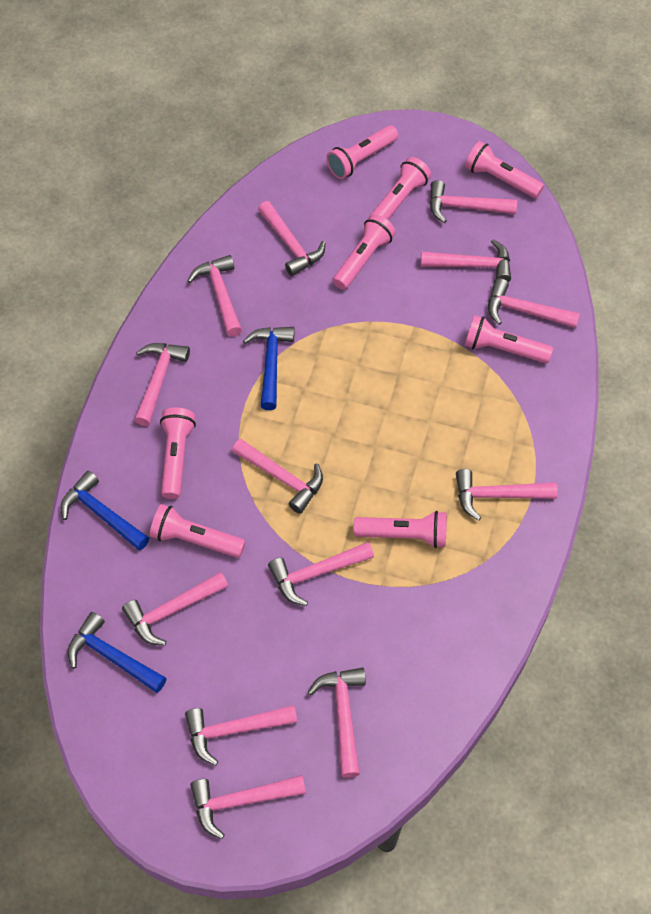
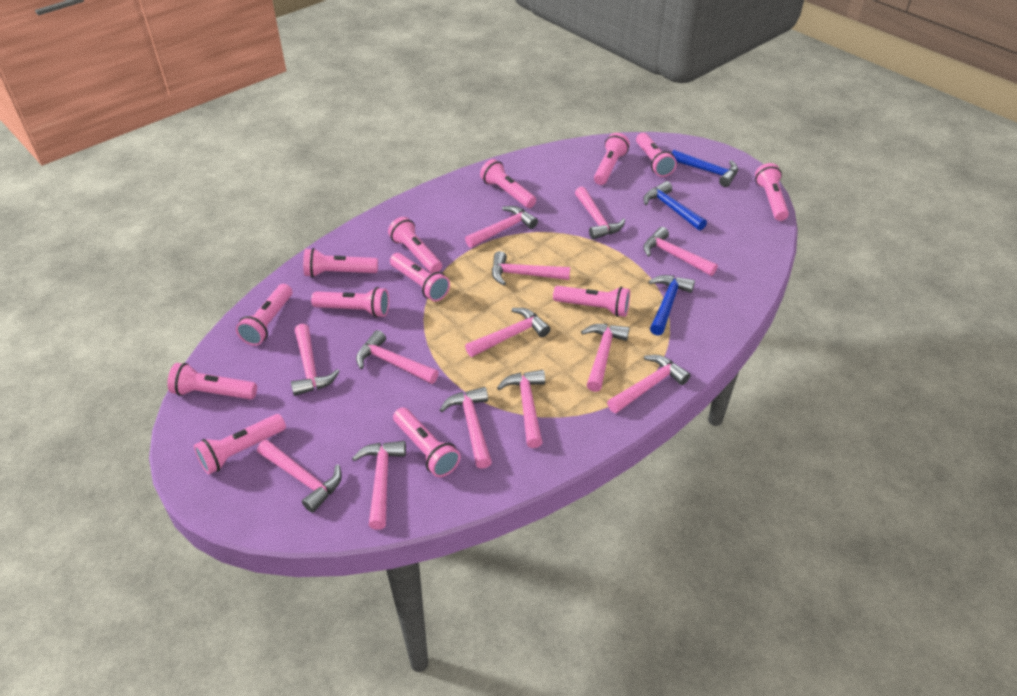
pink flashlight: 8 -> 13

